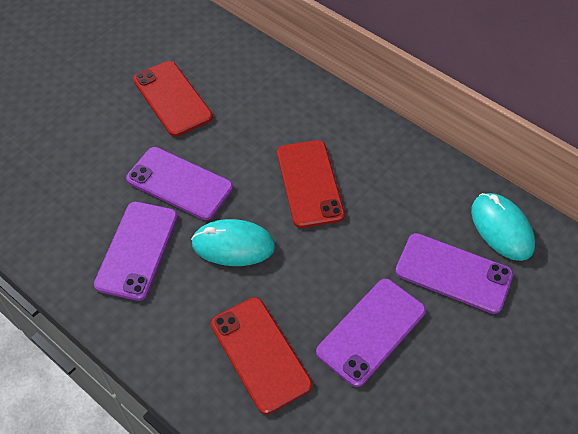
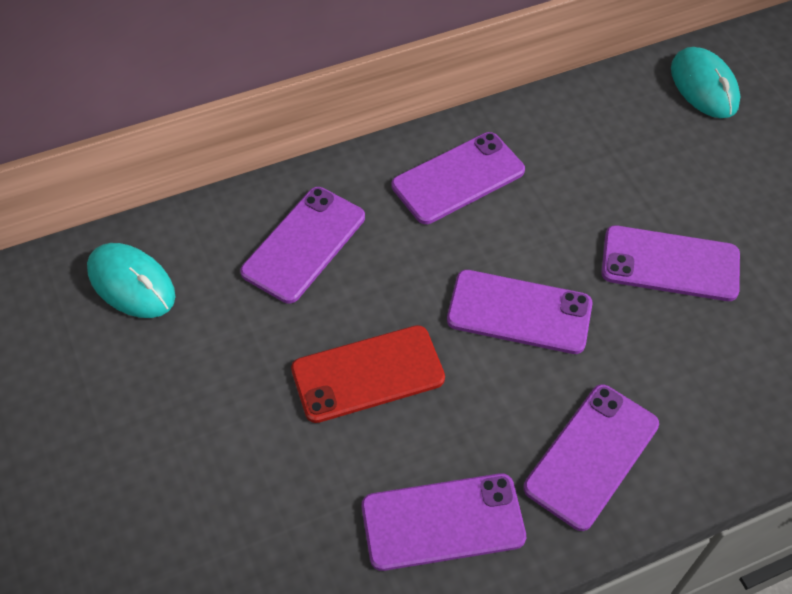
purple phone: 4 -> 6
red phone: 3 -> 1

